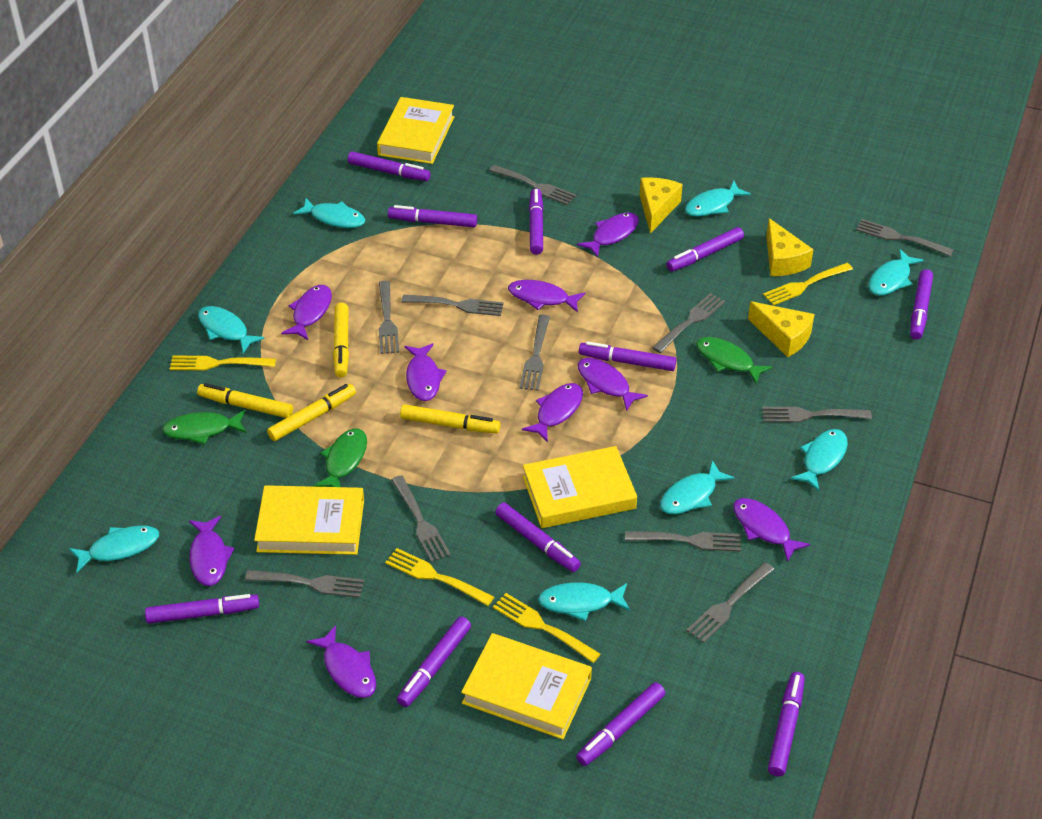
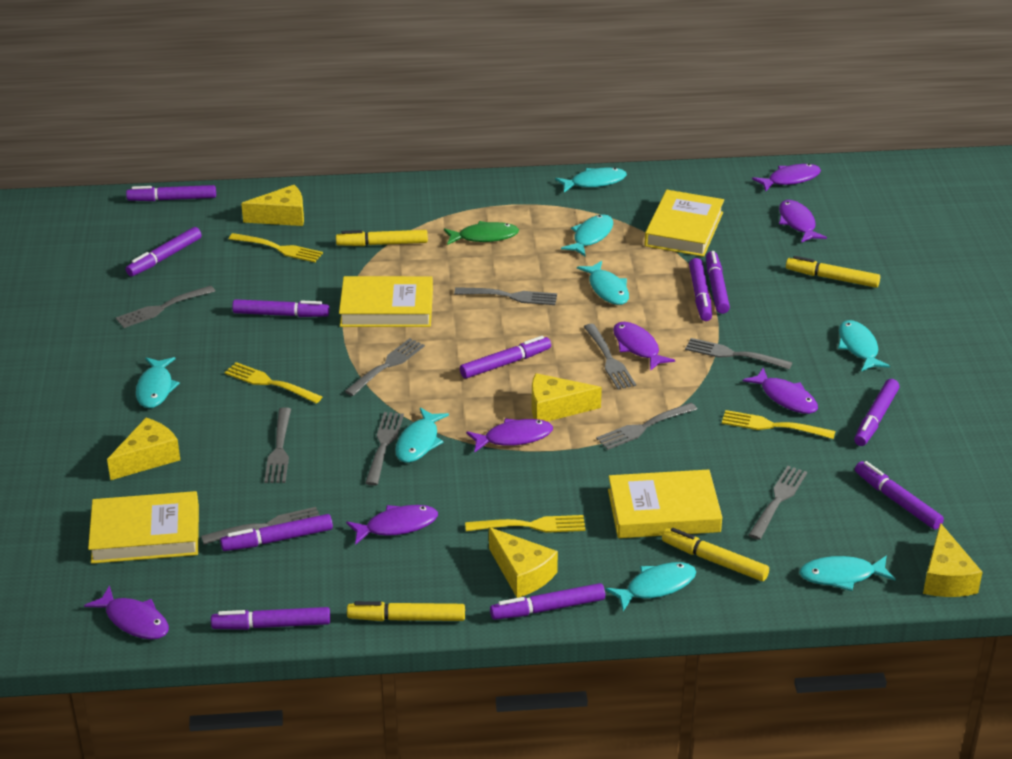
green fish: 3 -> 1
grey fork: 11 -> 10
purple fish: 9 -> 7
yellow cheese: 3 -> 5

